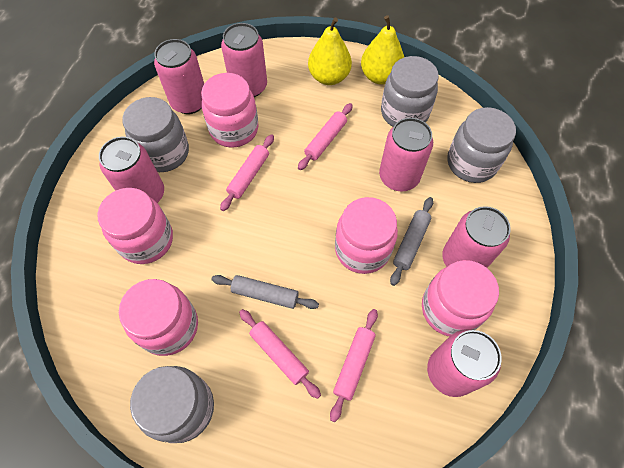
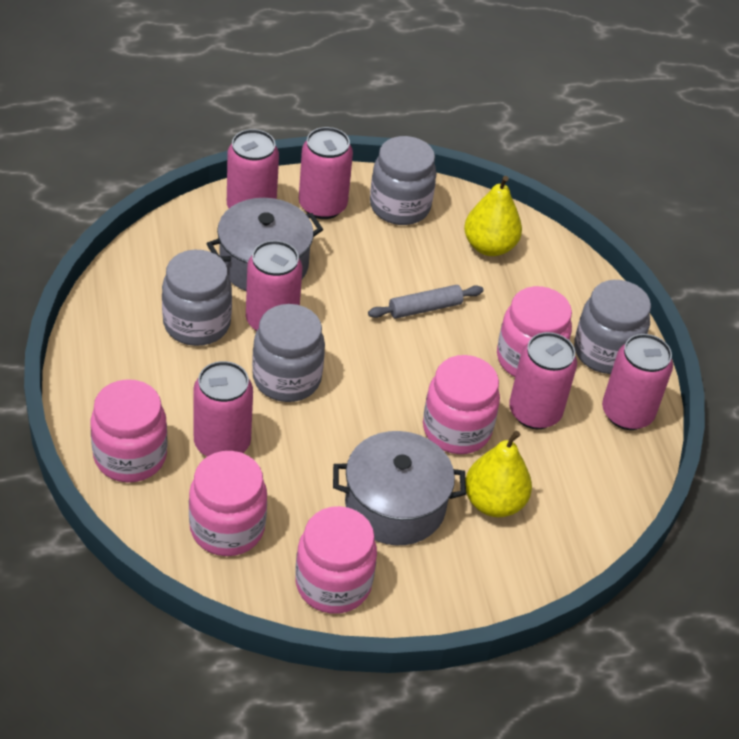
grey pot: 0 -> 2
grey rolling pin: 2 -> 1
pink rolling pin: 4 -> 0

